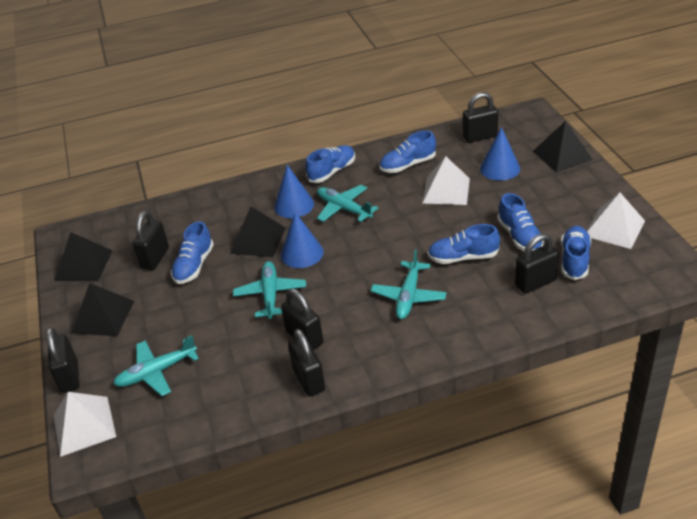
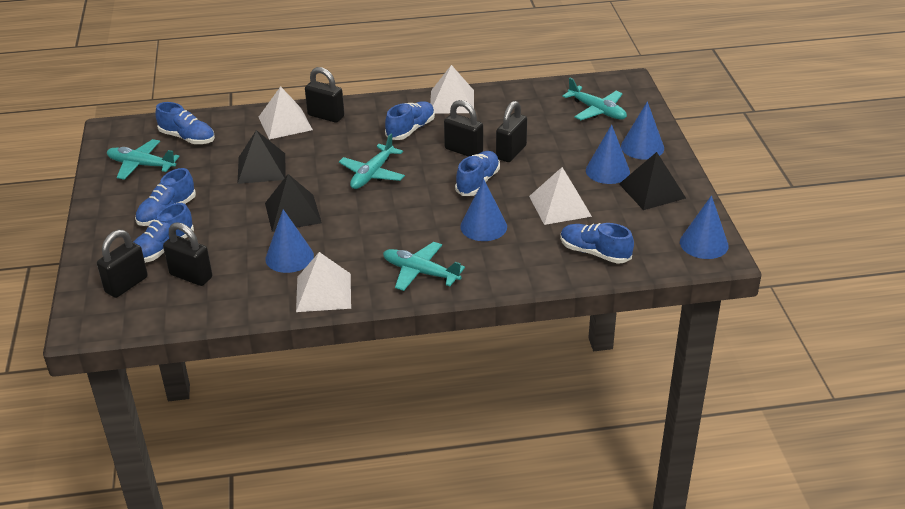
black padlock: 6 -> 5
black pyramid: 4 -> 3
blue cone: 3 -> 5
white pyramid: 3 -> 4

